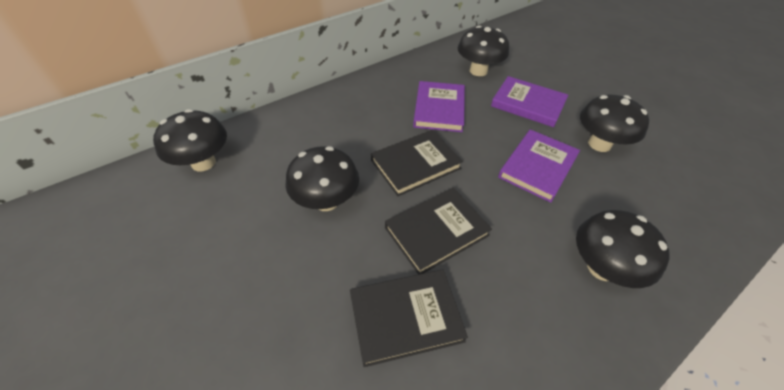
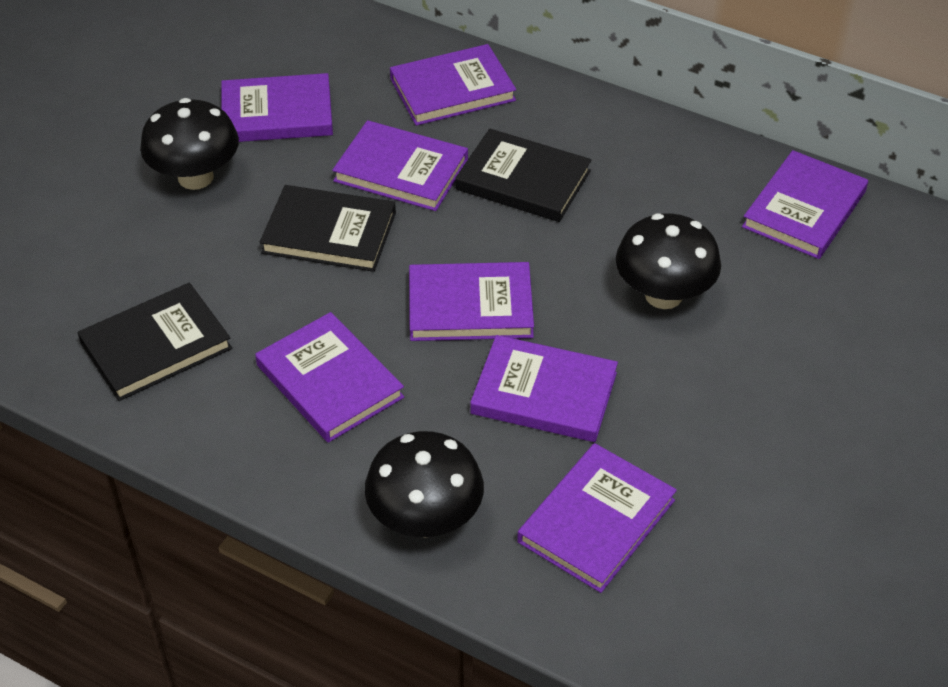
black mushroom: 5 -> 3
purple book: 3 -> 8

